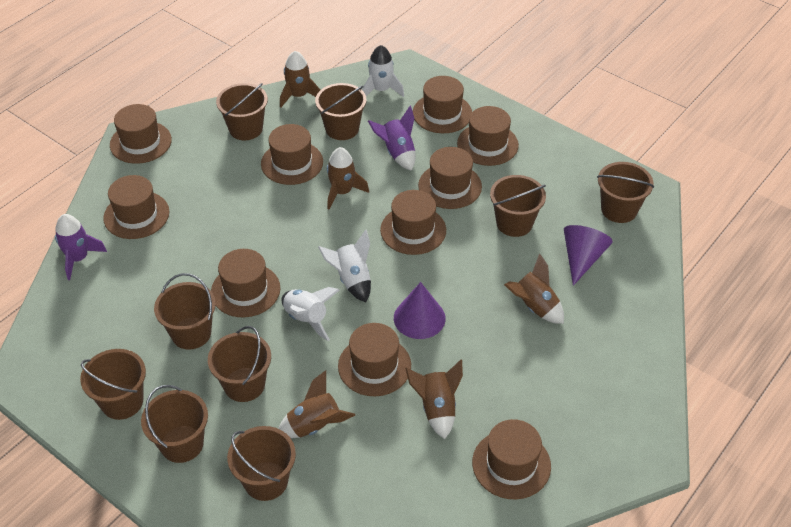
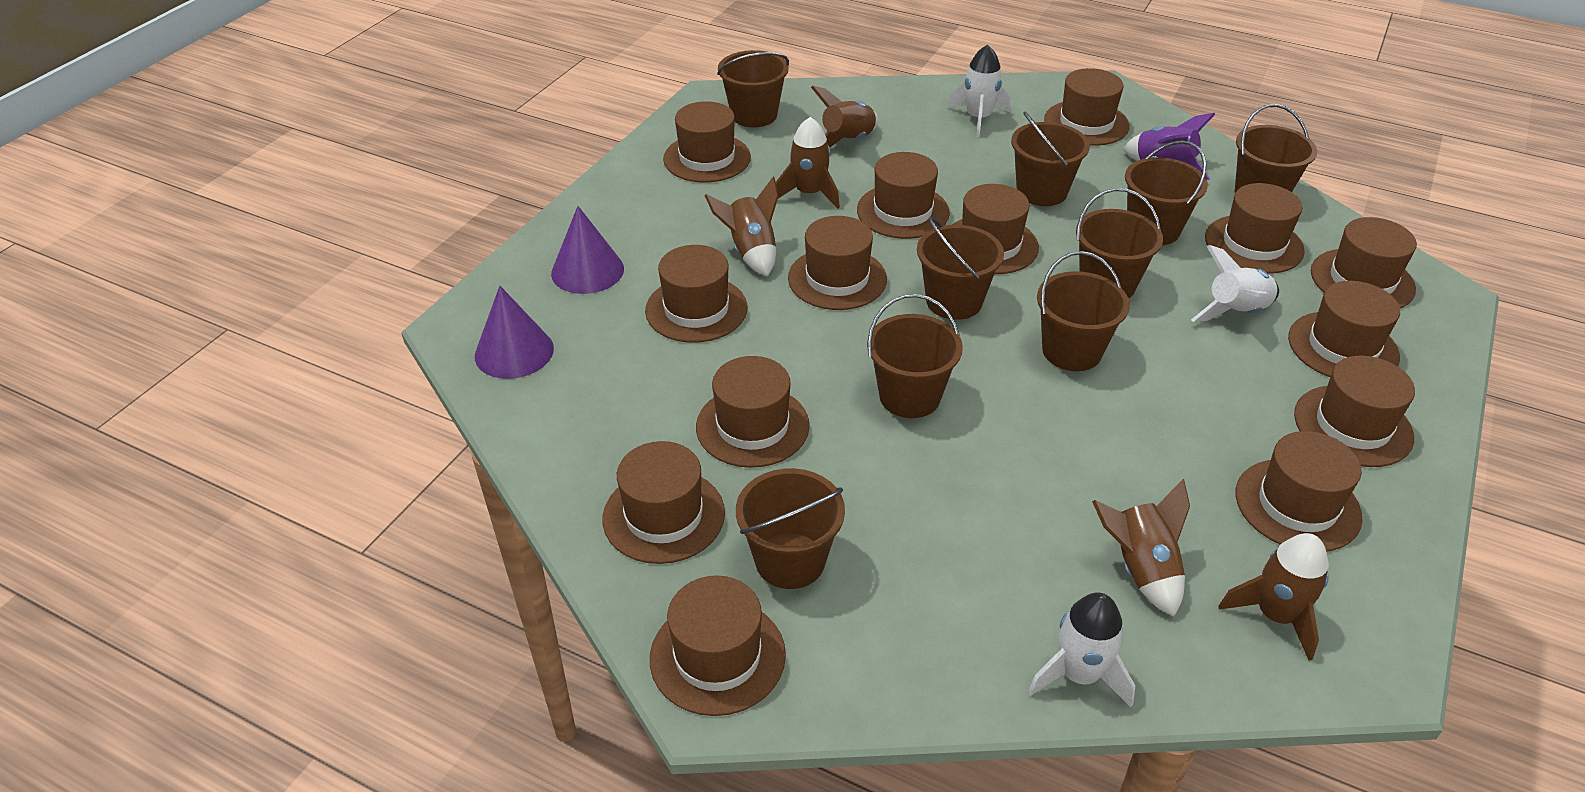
brown hat: 10 -> 14
purple rocket: 2 -> 1

